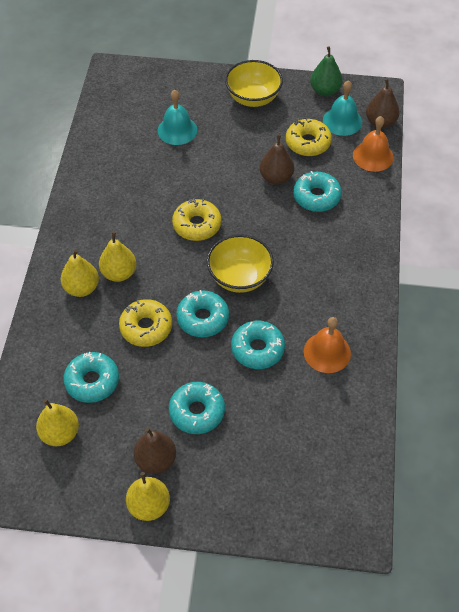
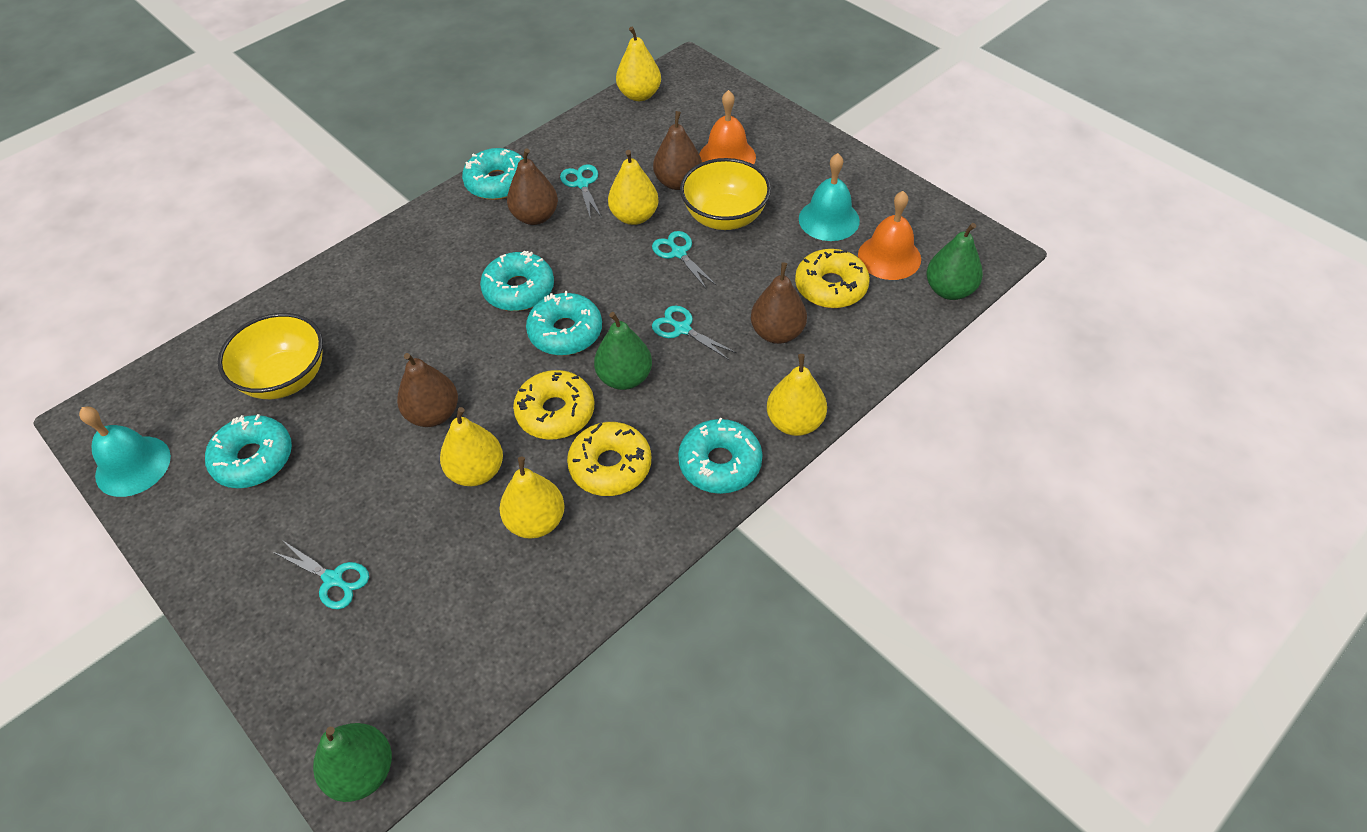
brown pear: 3 -> 4
green pear: 1 -> 3
turquoise scissors: 0 -> 4
yellow pear: 4 -> 5

